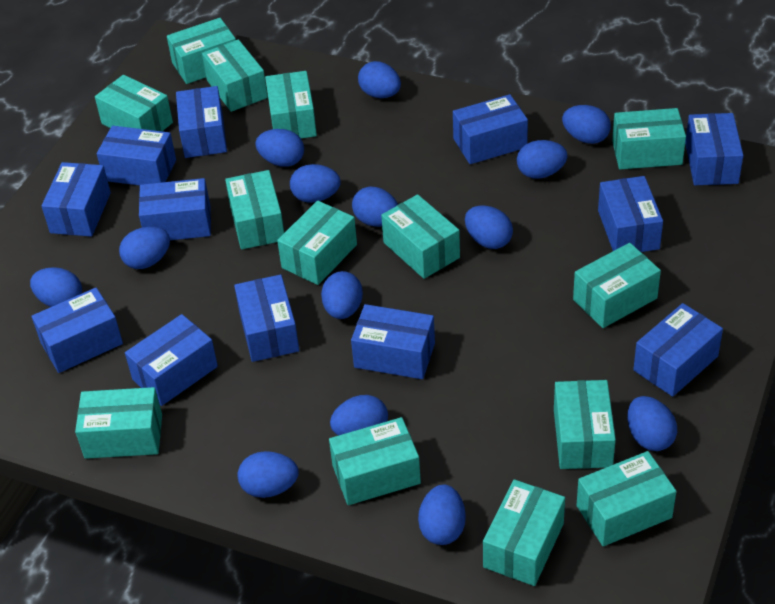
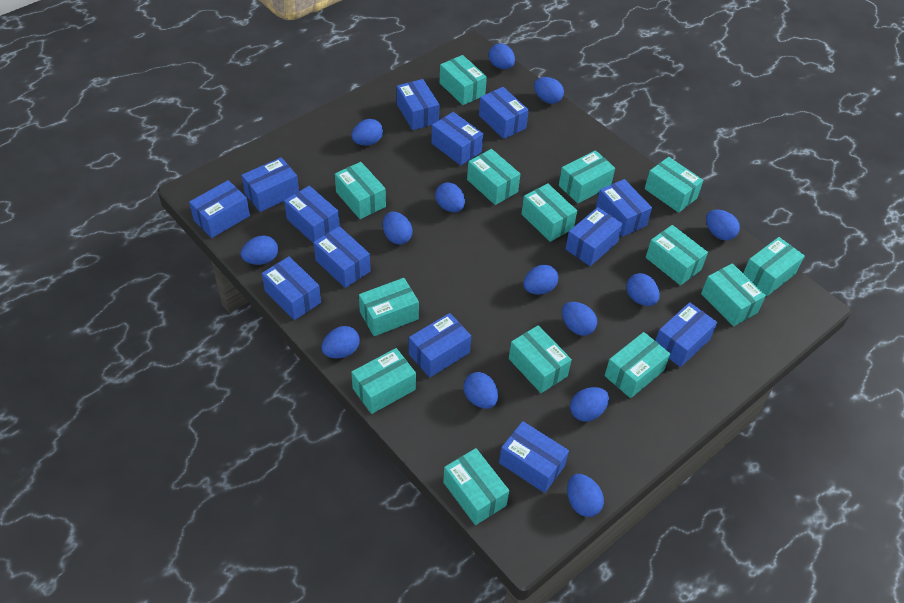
blue box: 12 -> 13

